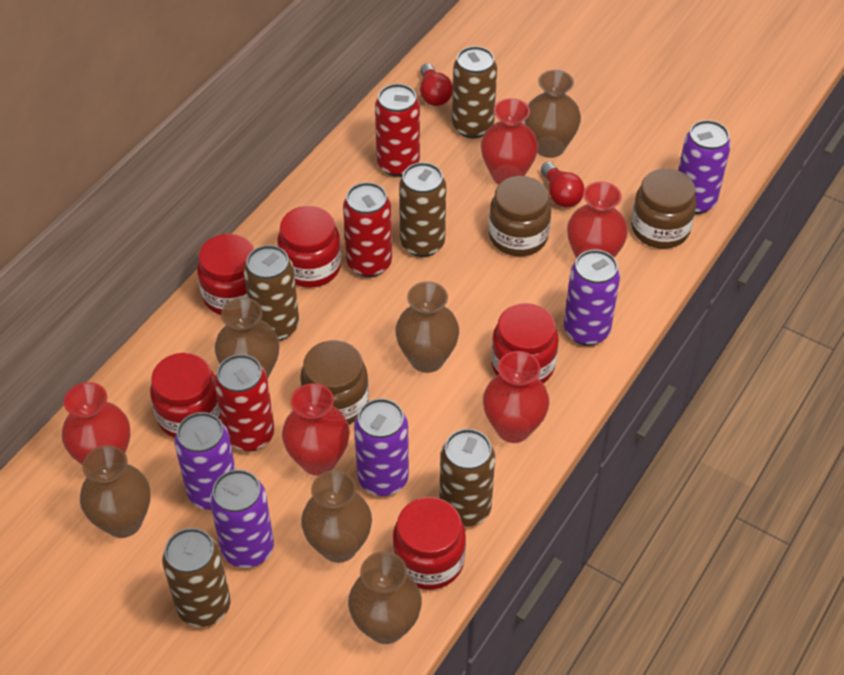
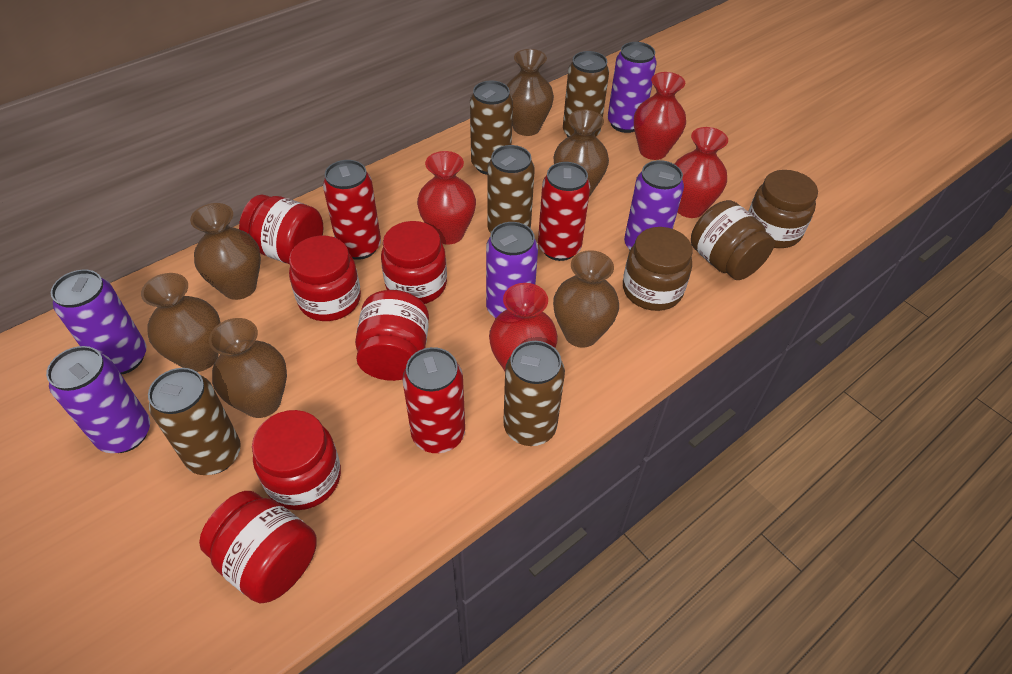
red jar: 5 -> 6
red light bulb: 2 -> 0
red vase: 5 -> 4

